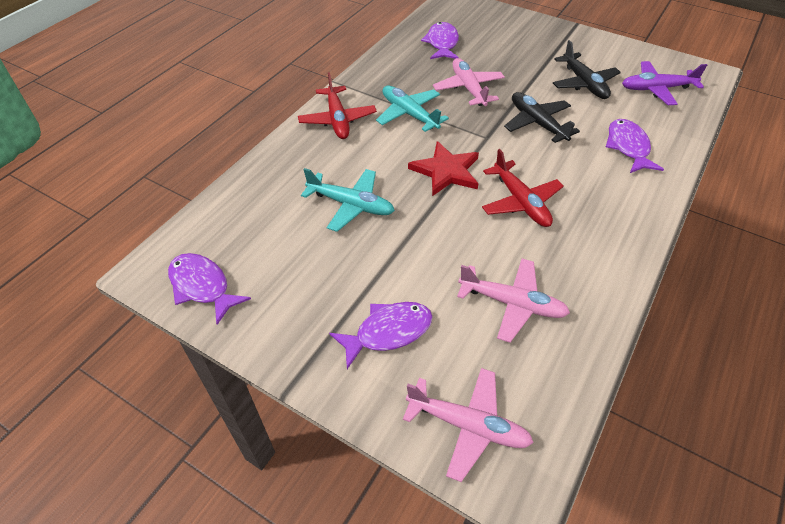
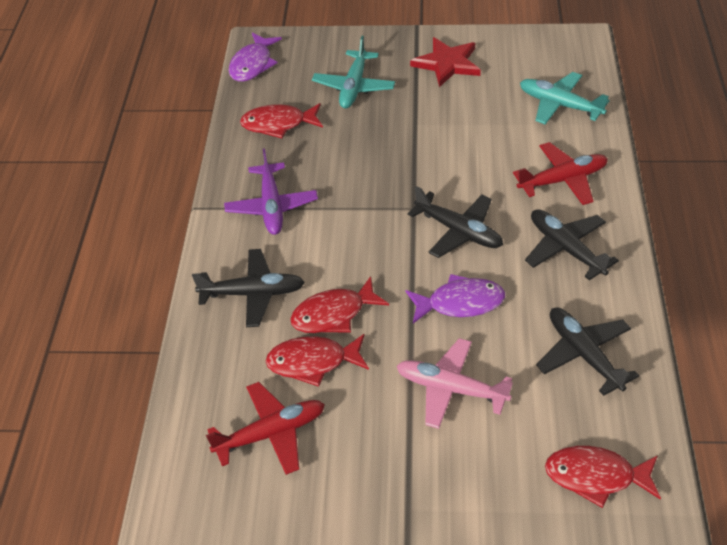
black plane: 2 -> 4
pink plane: 3 -> 1
purple fish: 4 -> 2
red fish: 0 -> 4

